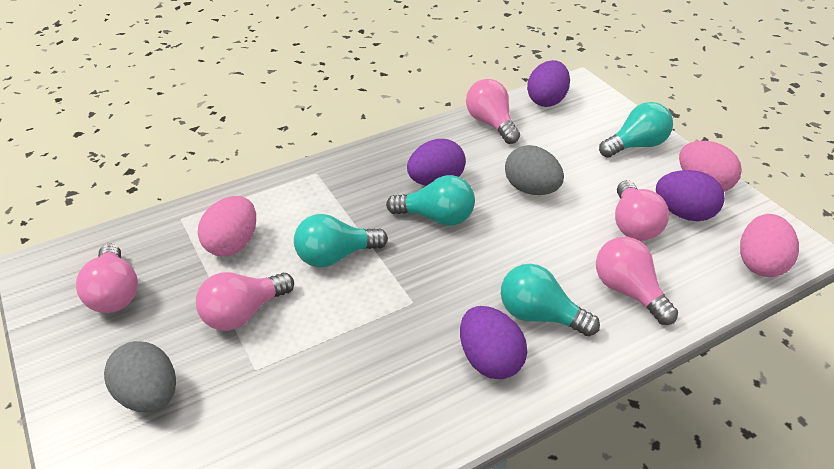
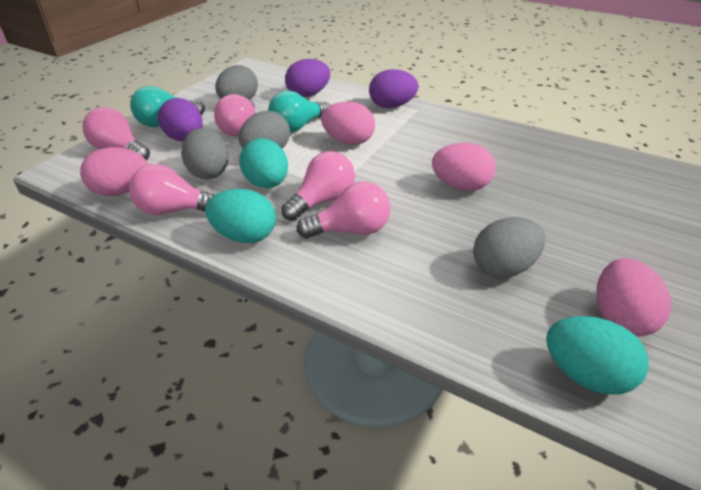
grey egg: 2 -> 4
pink egg: 3 -> 4
purple egg: 4 -> 3
turquoise egg: 0 -> 3
turquoise light bulb: 4 -> 2

